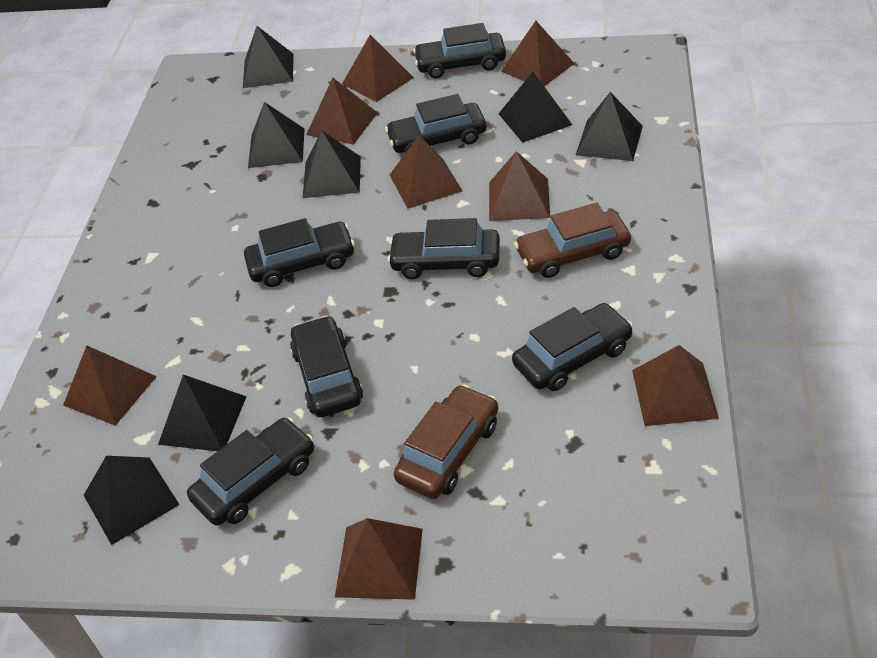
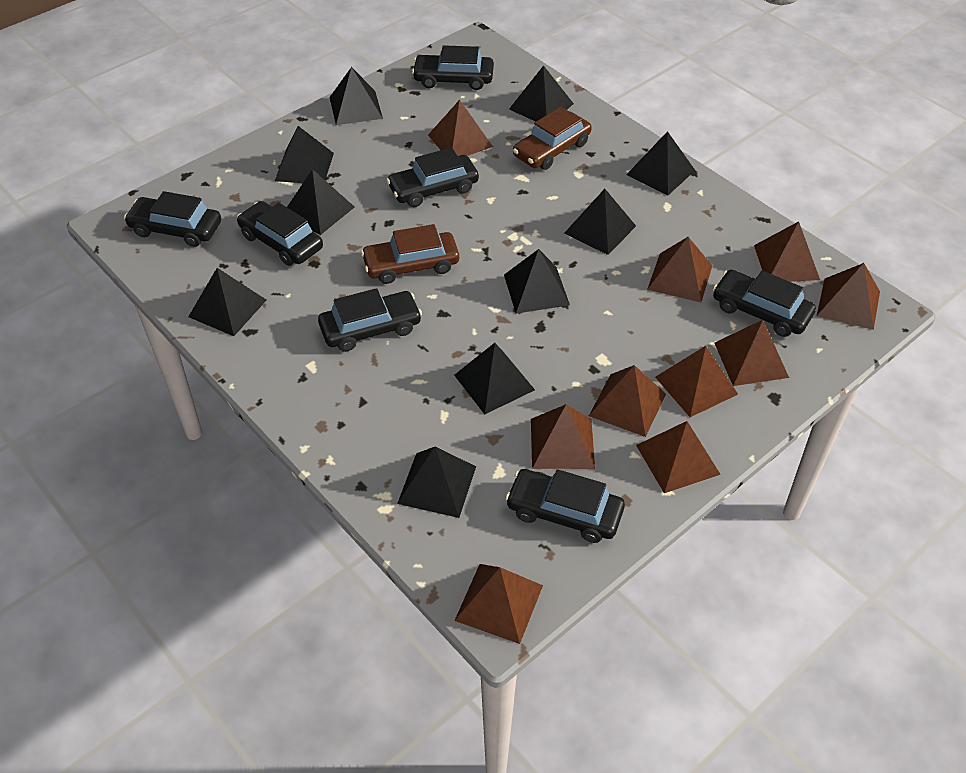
black pyramid: 7 -> 10
brown pyramid: 8 -> 10

